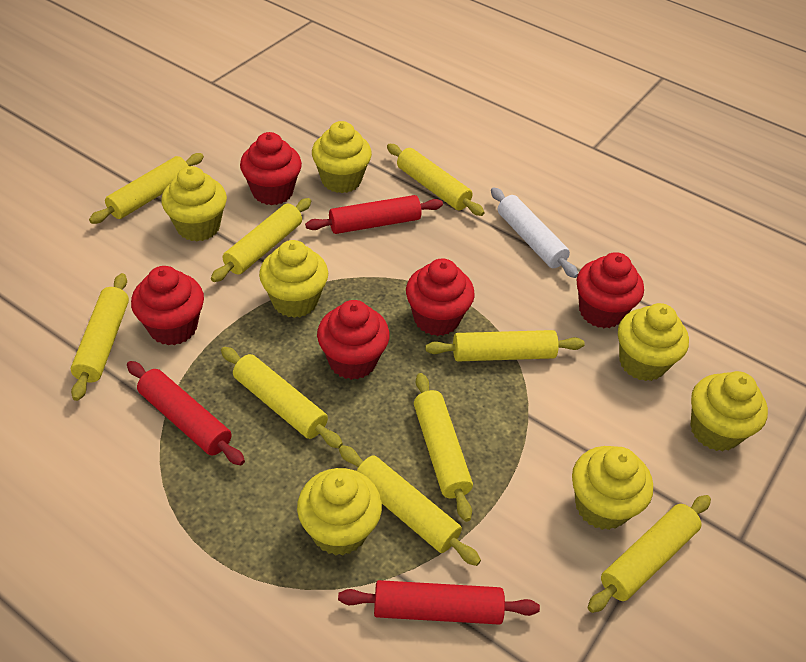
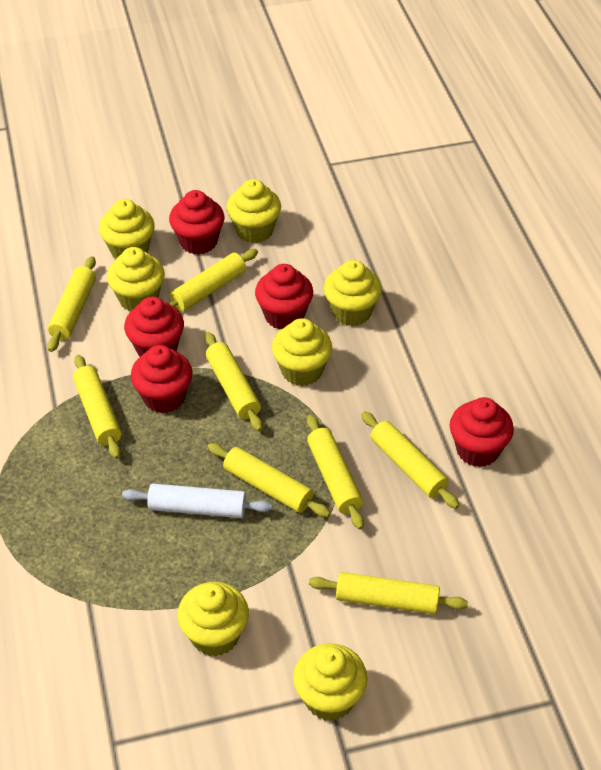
red rolling pin: 3 -> 0
yellow rolling pin: 9 -> 8

